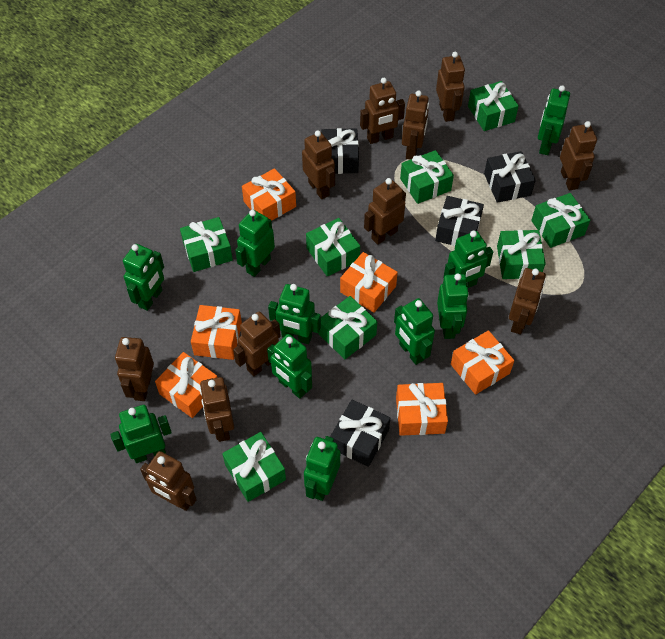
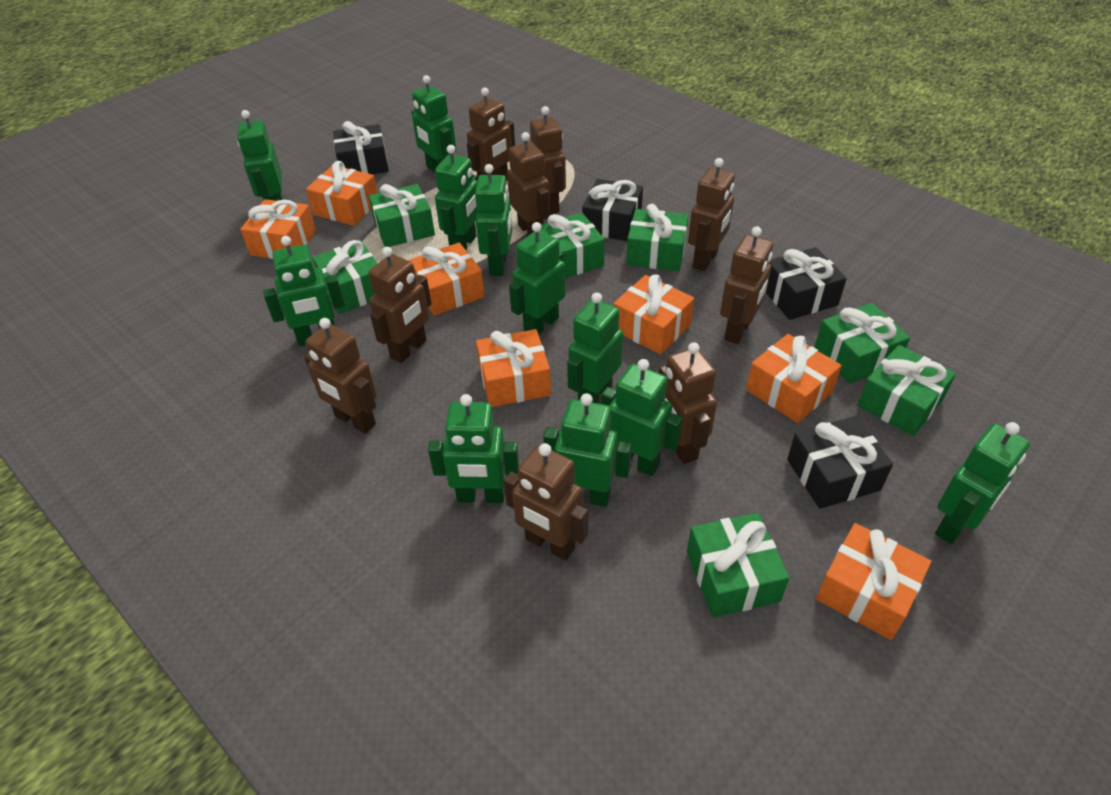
brown robot: 11 -> 9
green gift: 8 -> 7
green robot: 10 -> 11
orange gift: 6 -> 7

